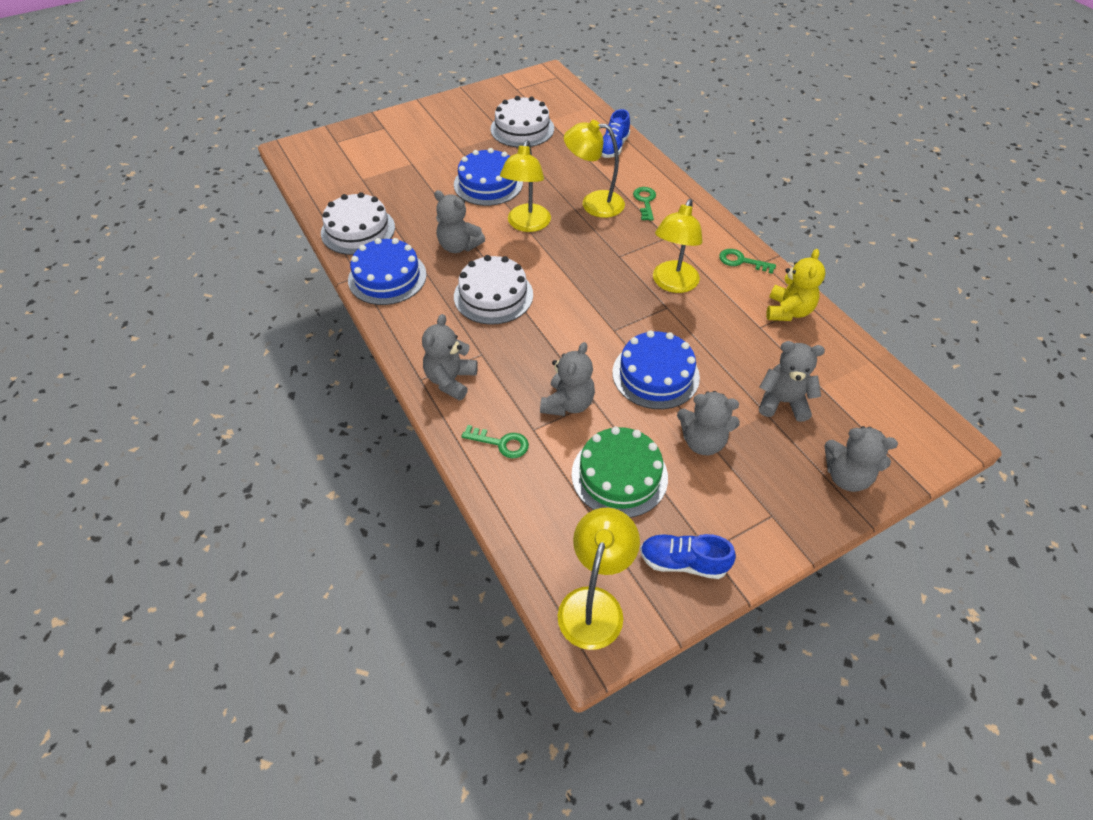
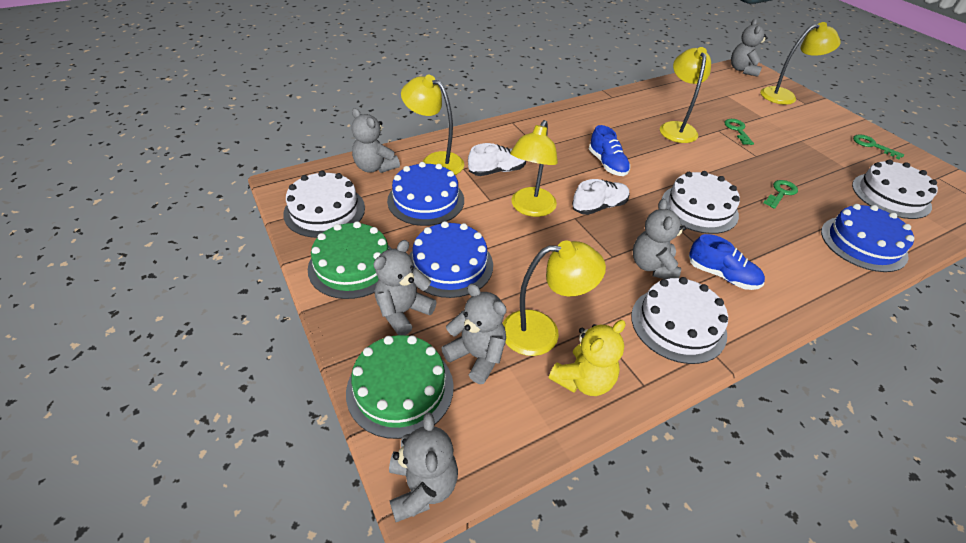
green cake: 1 -> 2
white cake: 3 -> 4
white shoe: 0 -> 2
yellow lamp: 4 -> 5

